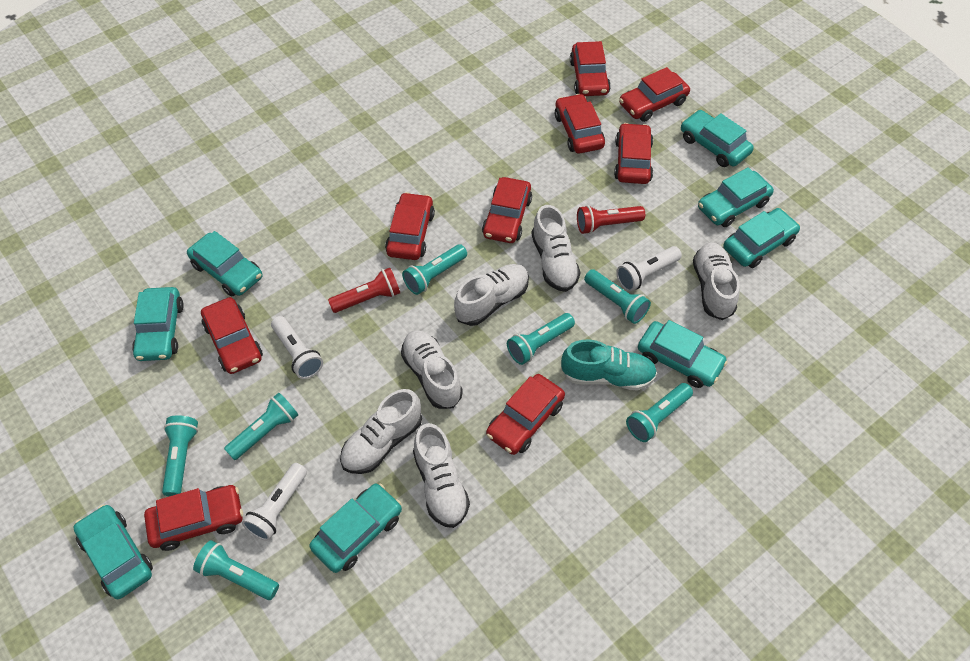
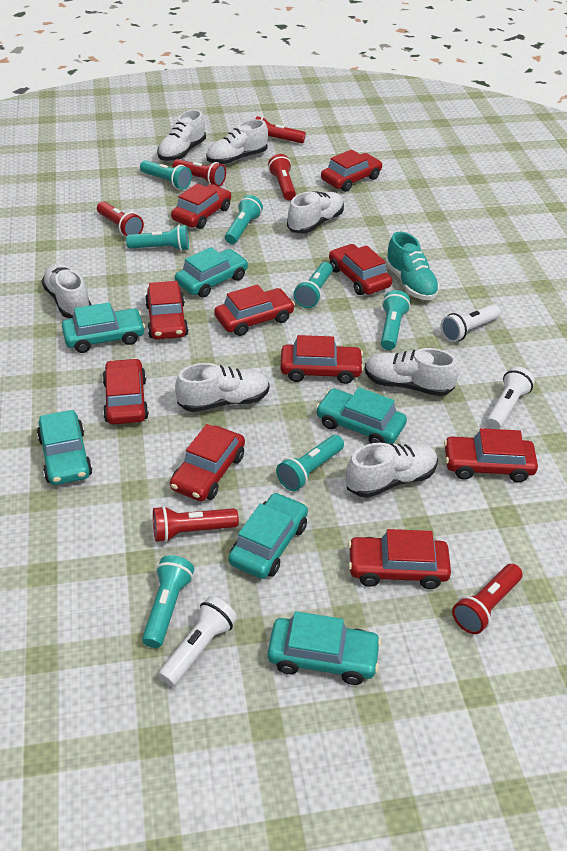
red car: 9 -> 10
red flashlight: 2 -> 6
turquoise car: 8 -> 6
white shoe: 6 -> 7

